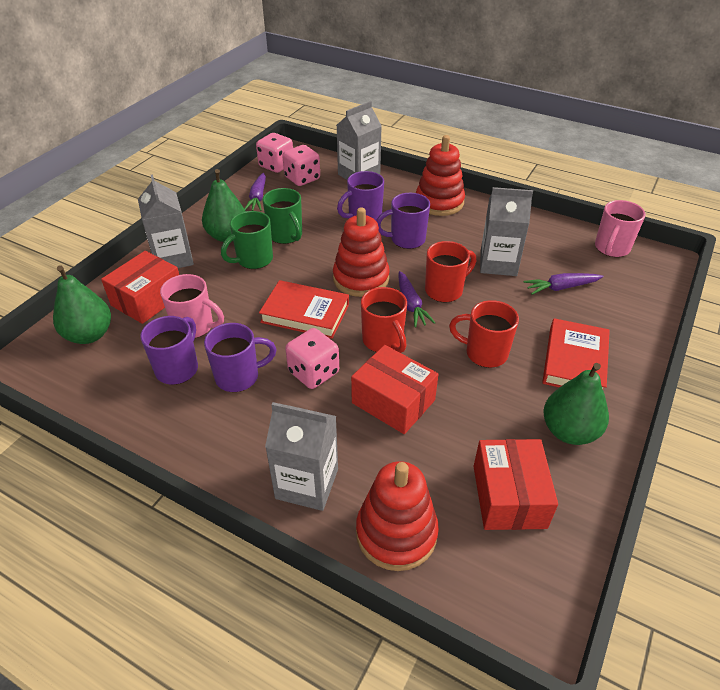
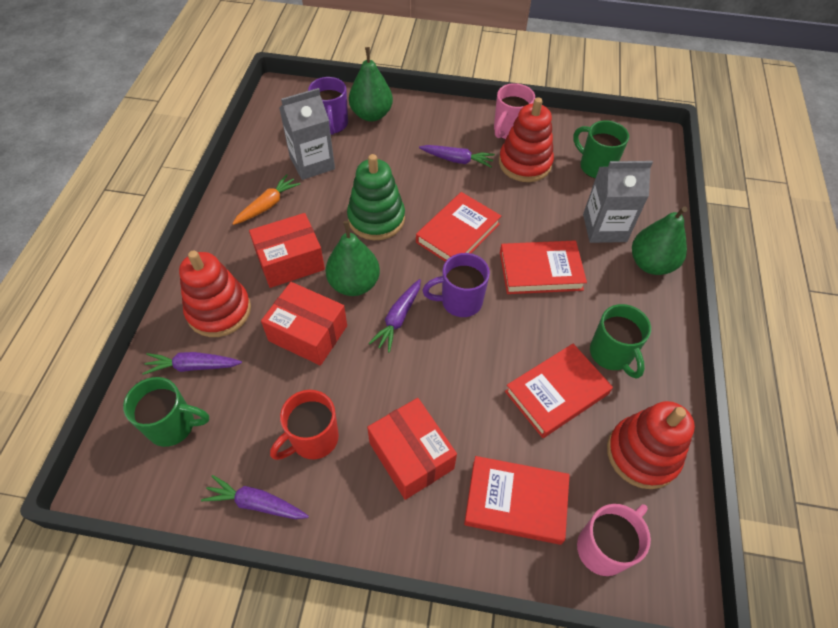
green mug: 2 -> 3
green stacking toy: 0 -> 1
grey carton: 4 -> 2
orange carrot: 0 -> 1
pink dice: 3 -> 0
purple carrot: 3 -> 4
purple mug: 4 -> 2
red book: 2 -> 4
red mug: 3 -> 1

